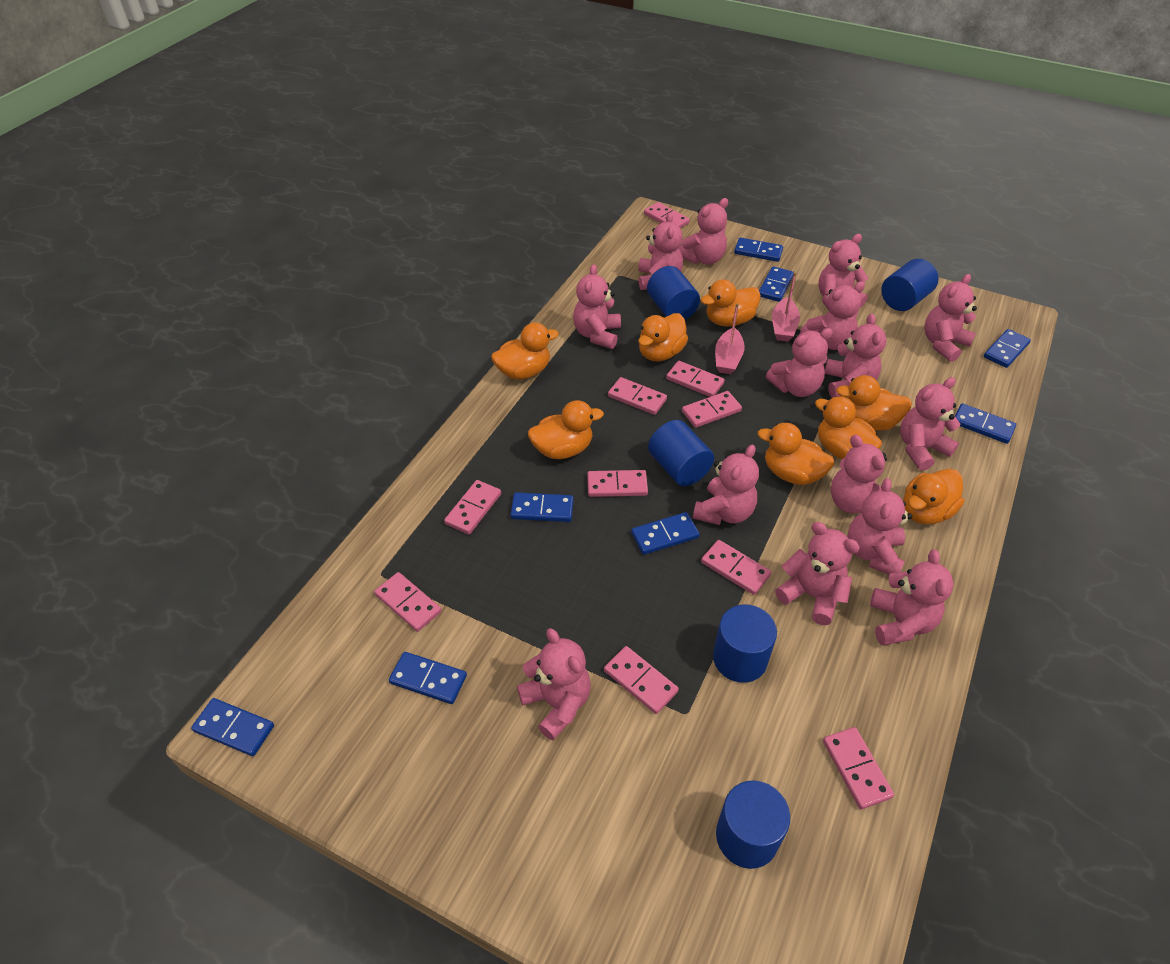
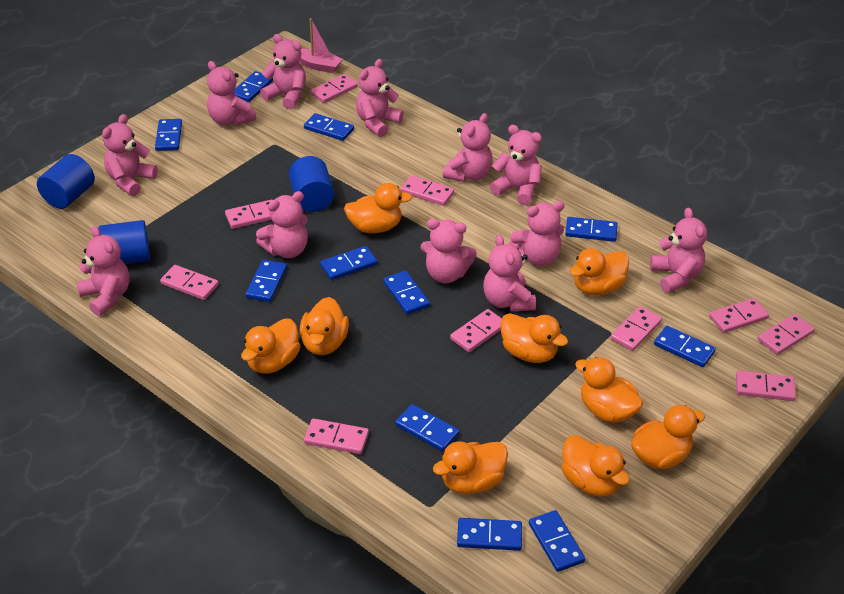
blue cylinder: 5 -> 3
blue domino: 8 -> 11
orange duck: 8 -> 9
pink boat: 2 -> 1
pink teddy bear: 15 -> 12

